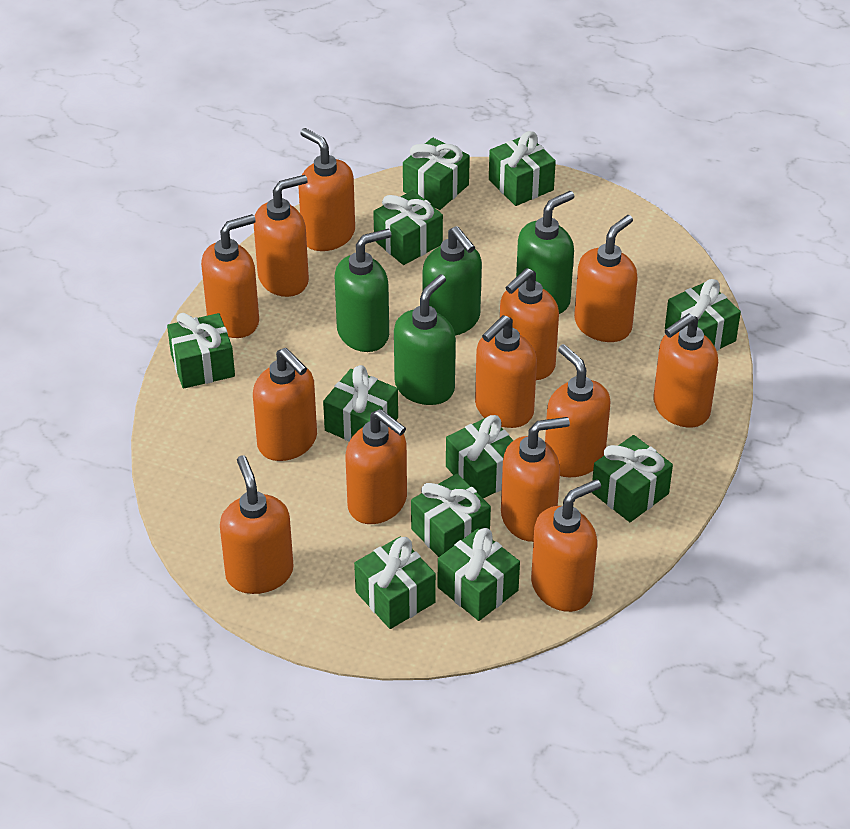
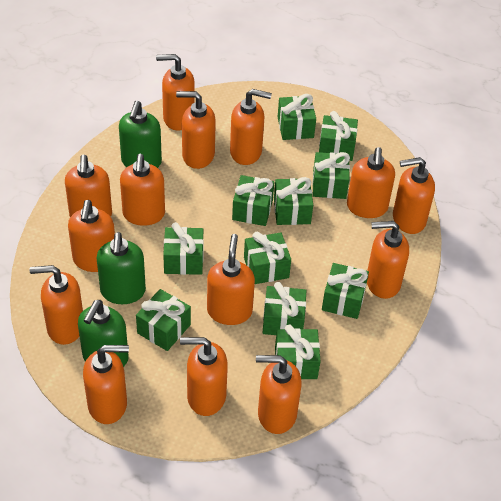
green soap dispenser: 4 -> 3
orange soap dispenser: 13 -> 14

